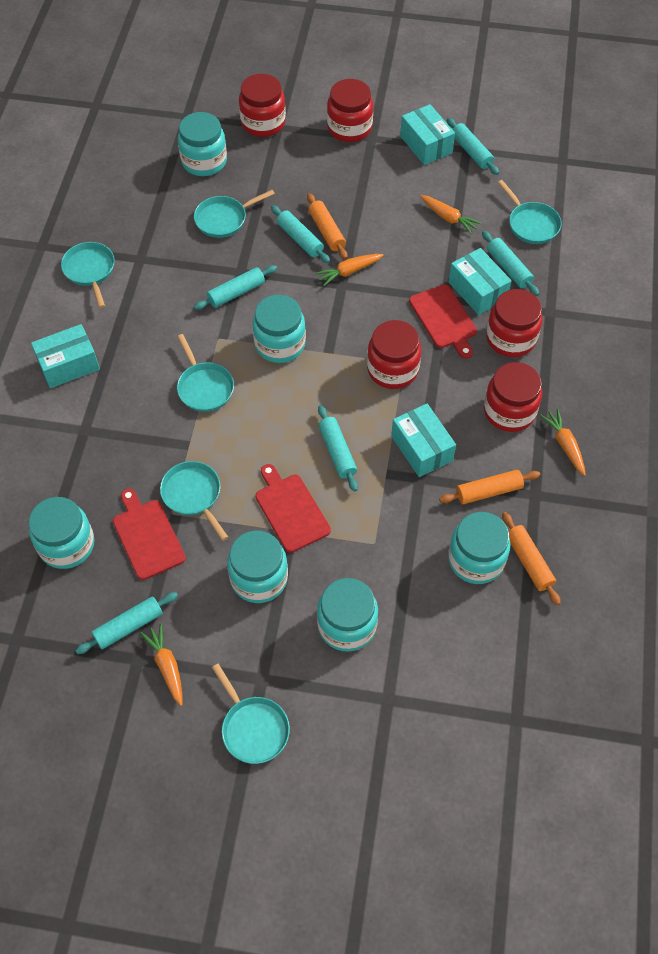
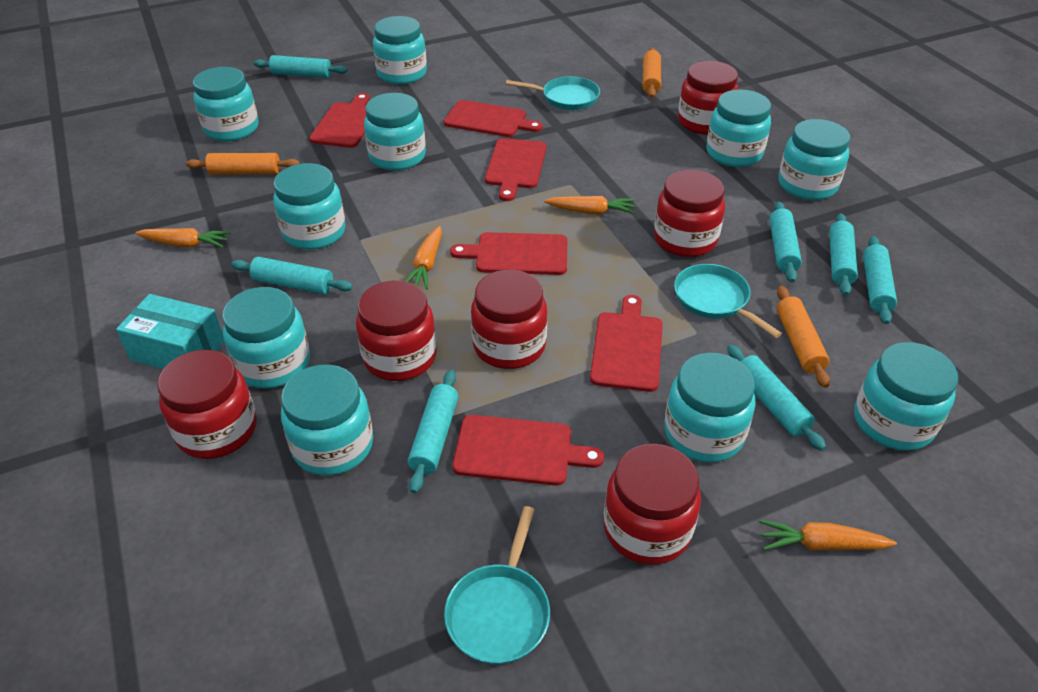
red cutting board: 3 -> 6
red jar: 5 -> 6
turquoise box: 4 -> 1
turquoise jar: 6 -> 10
turquoise pan: 6 -> 3
turquoise rolling pin: 6 -> 7

